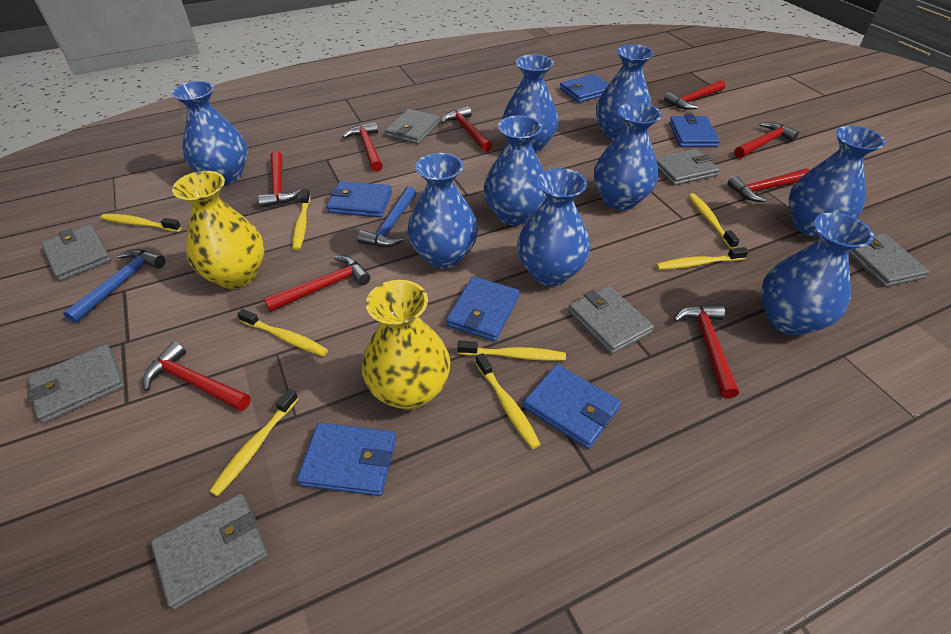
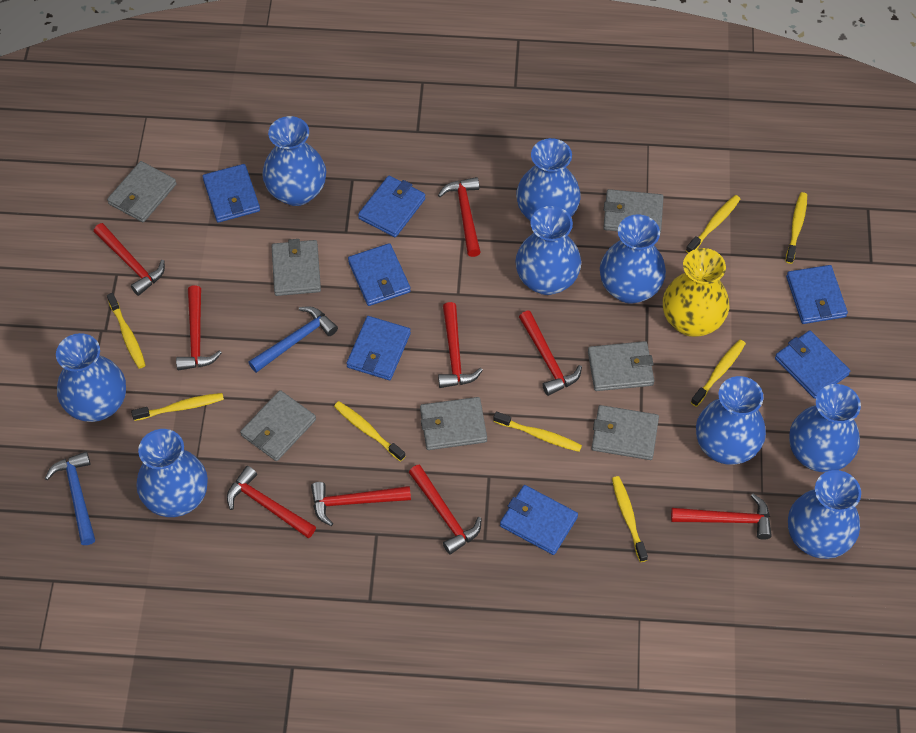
blue wallet: 6 -> 7
yellow vase: 2 -> 1

